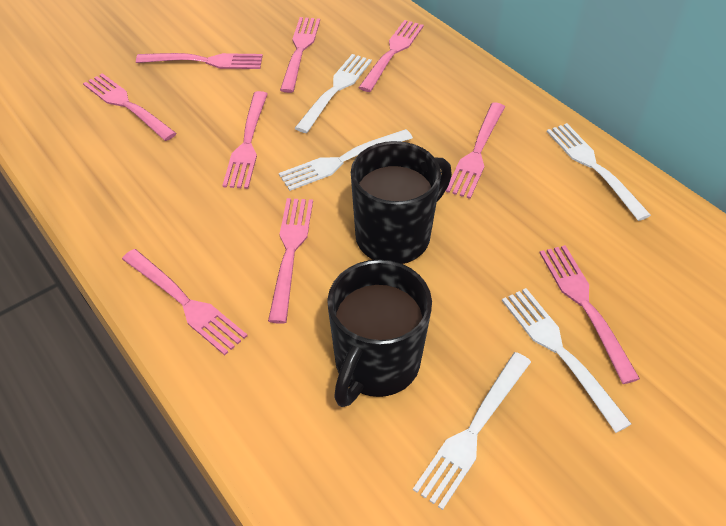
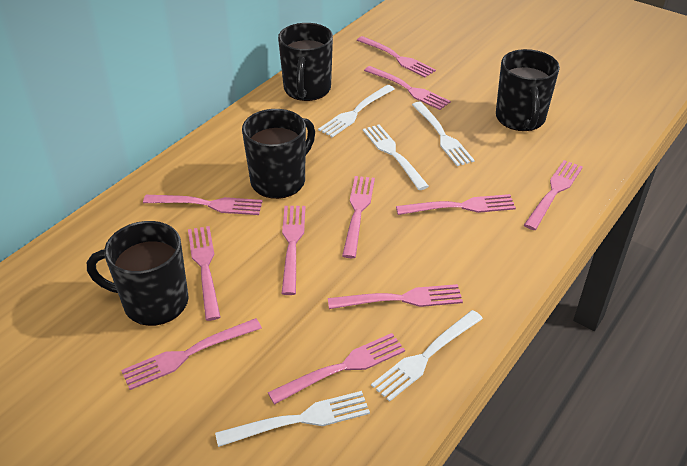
black mug: 2 -> 4
pink fork: 9 -> 11

